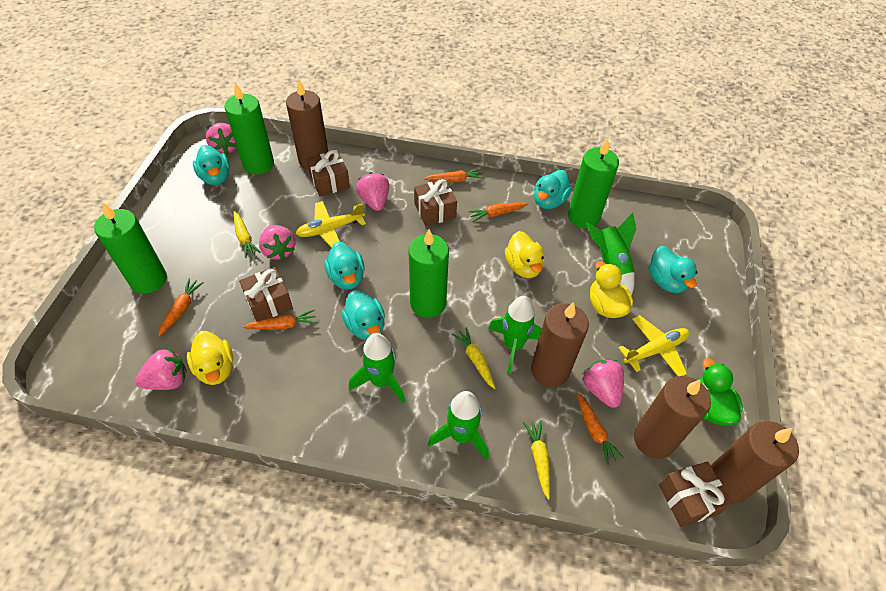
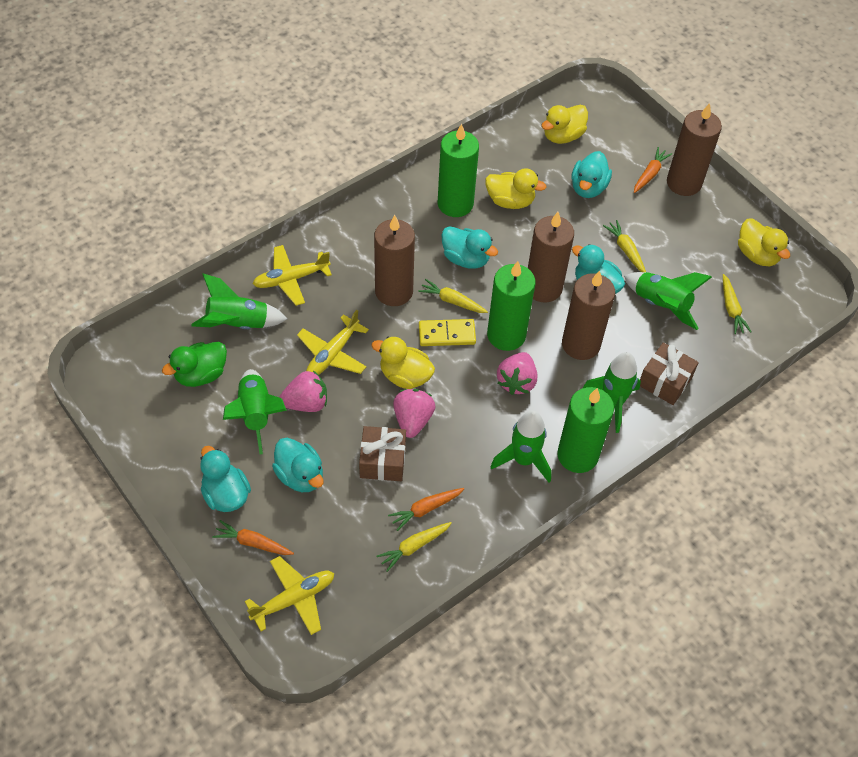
brown gift: 4 -> 2
green candle: 4 -> 3
green rocket: 4 -> 5
orange carrot: 5 -> 3
pink strawberry: 5 -> 3
yellow carrot: 3 -> 4
yellow domino: 0 -> 1
yellow duck: 3 -> 4
yellow plane: 2 -> 3

